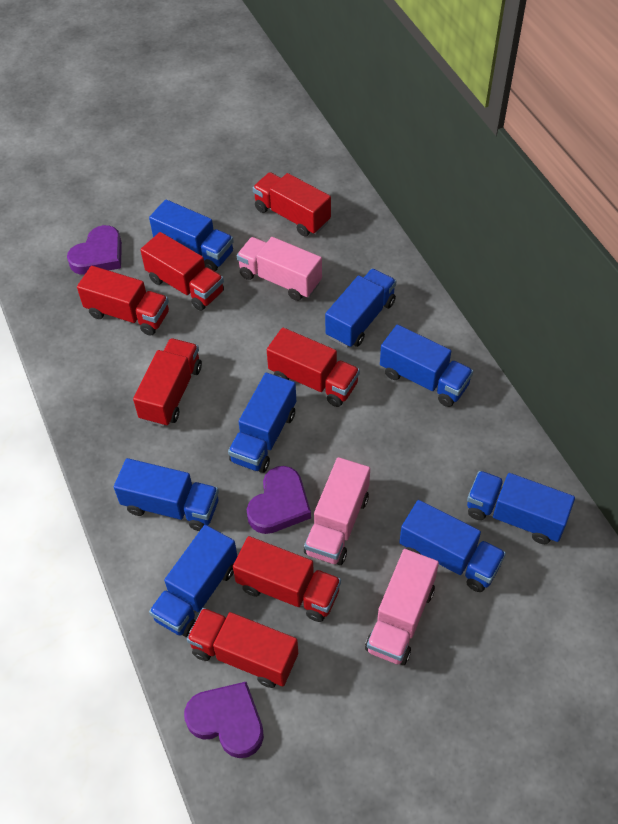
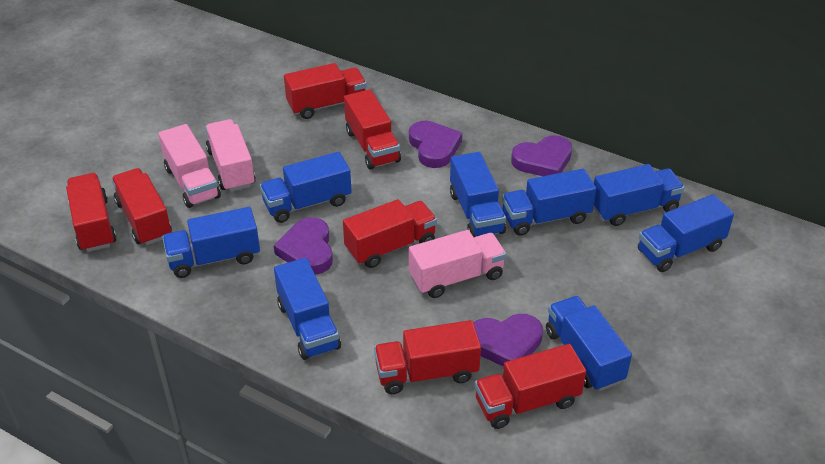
purple heart: 3 -> 4

